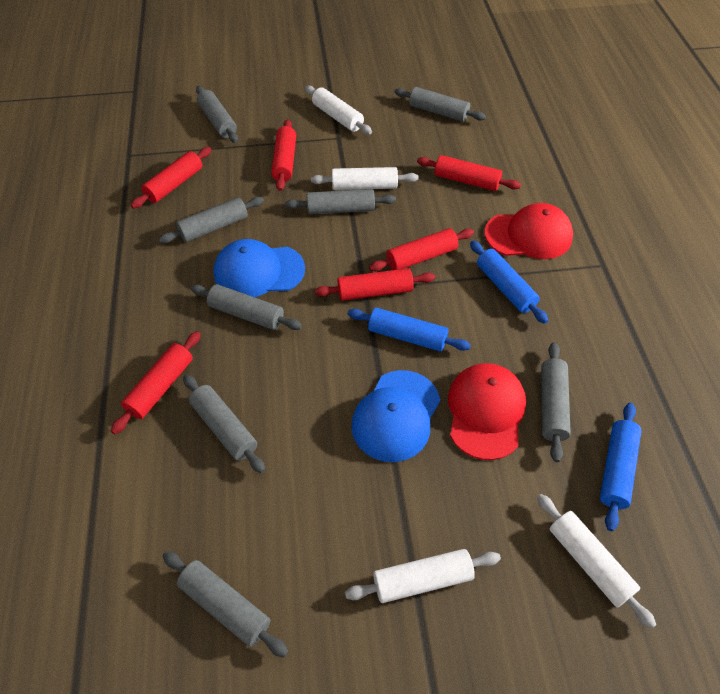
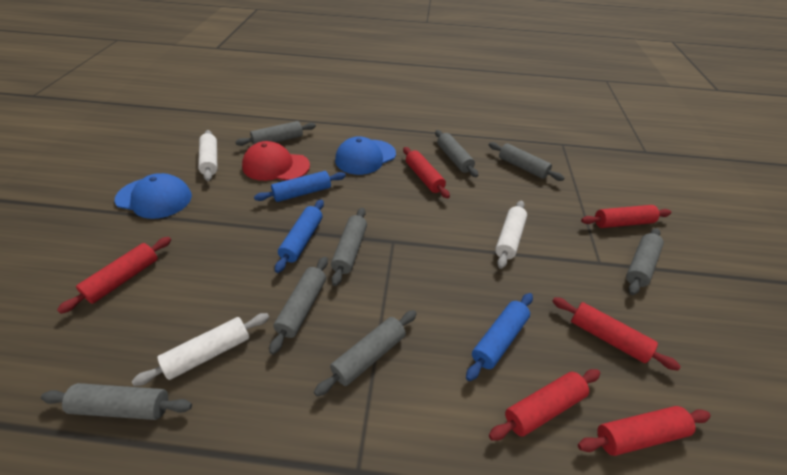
red cap: 2 -> 1
white rolling pin: 4 -> 3

